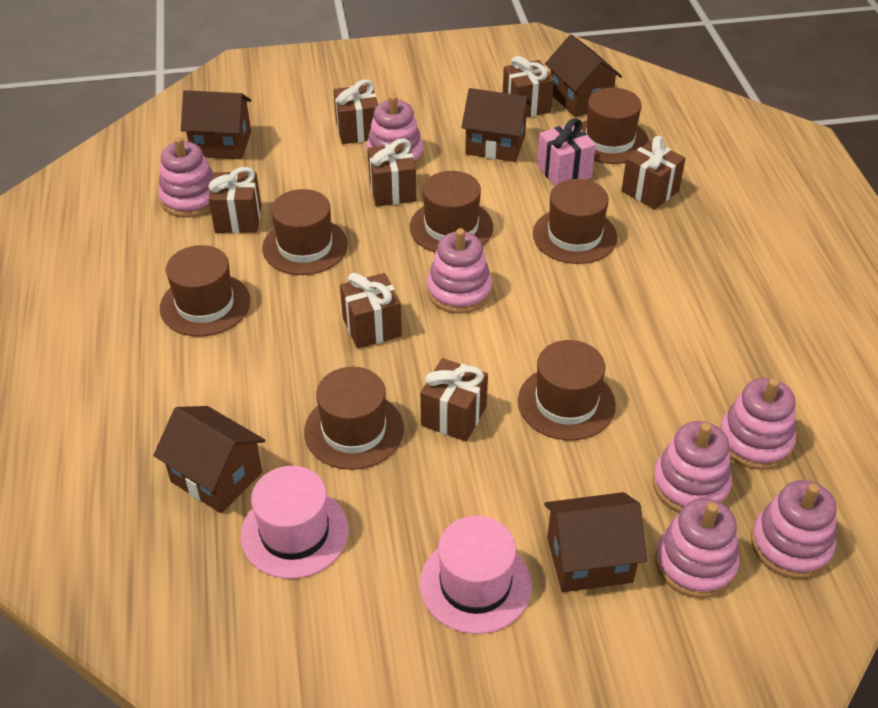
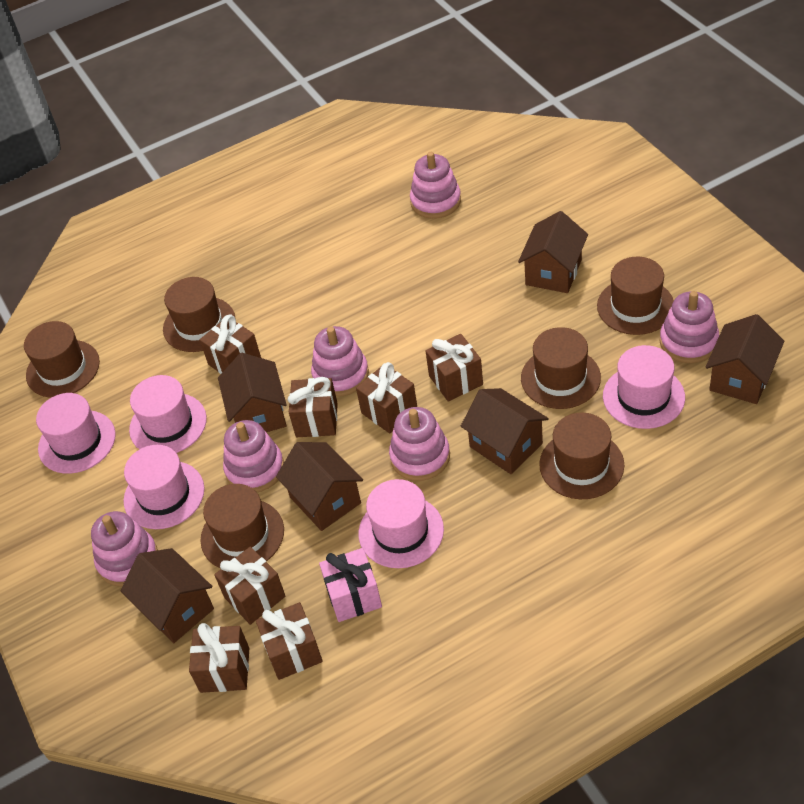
brown hat: 7 -> 6
brown house: 5 -> 6
pink hat: 2 -> 5
pink stacking toy: 7 -> 6

